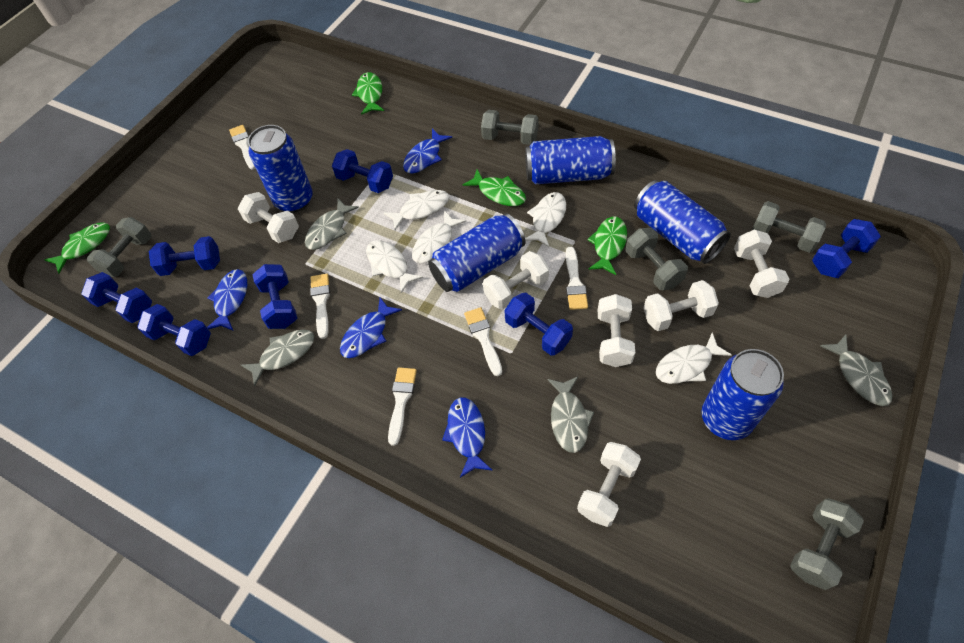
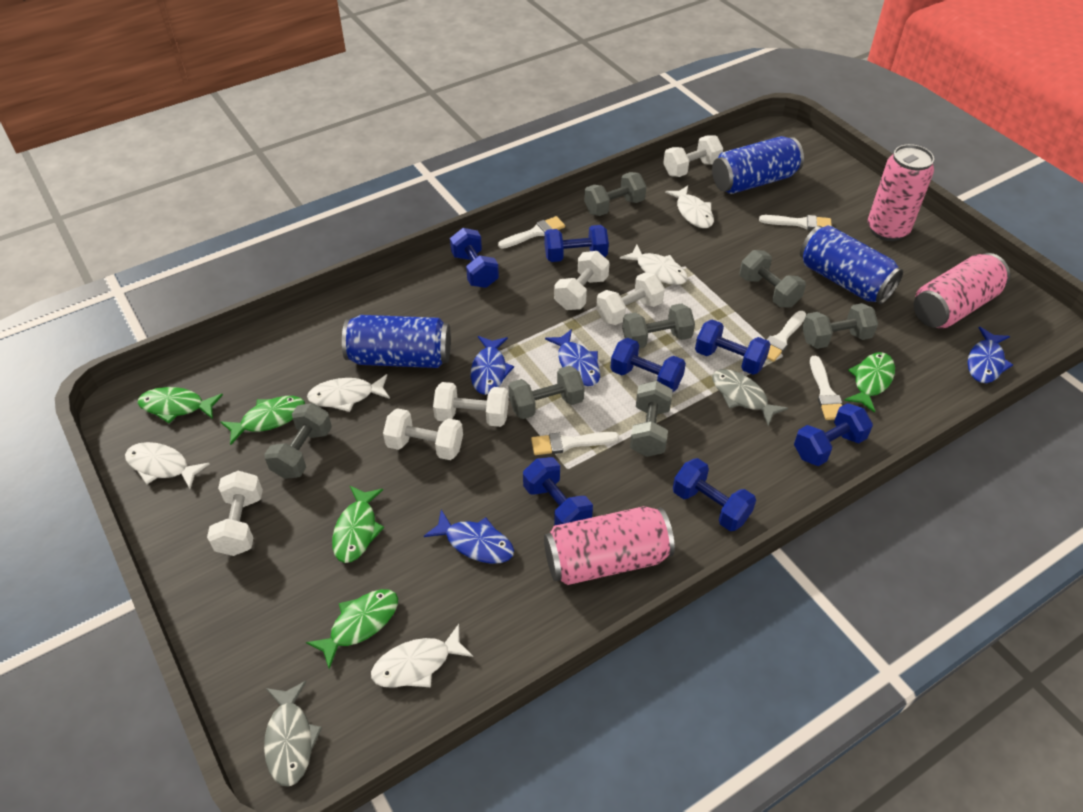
blue can: 5 -> 3
green fish: 4 -> 5
grey dumbbell: 5 -> 7
grey fish: 4 -> 2
pink can: 0 -> 3

